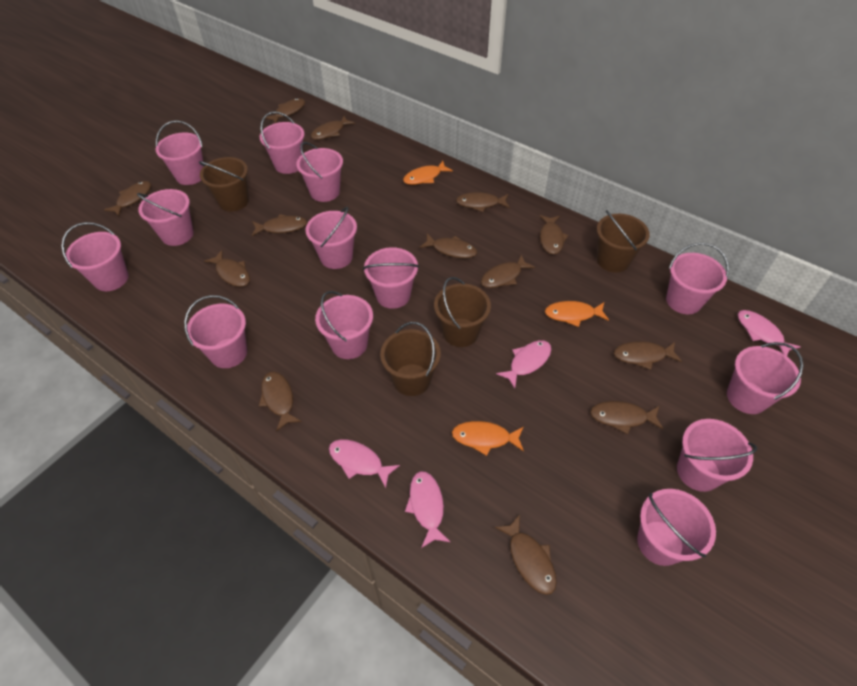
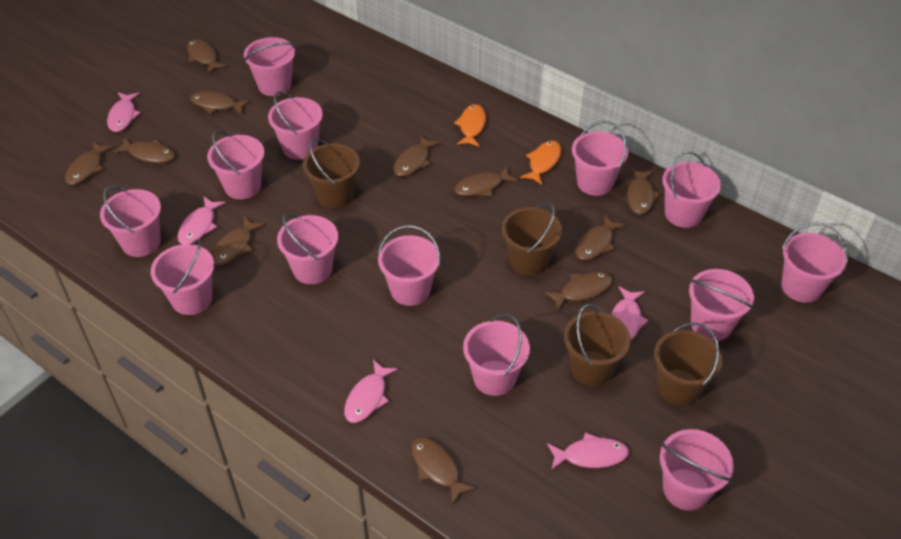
brown fish: 13 -> 11
orange fish: 3 -> 2
pink fish: 4 -> 5

